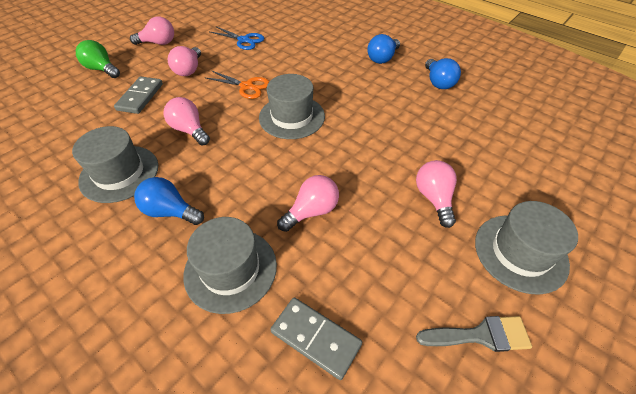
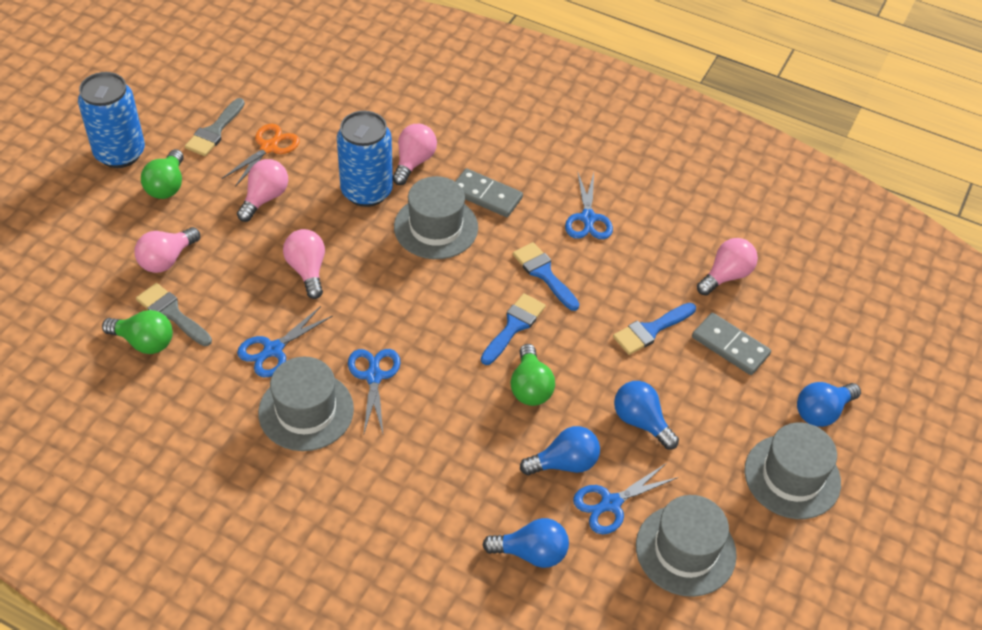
blue brush: 0 -> 3
blue can: 0 -> 2
blue light bulb: 3 -> 4
blue scissors: 1 -> 4
green light bulb: 1 -> 3
grey brush: 1 -> 2

